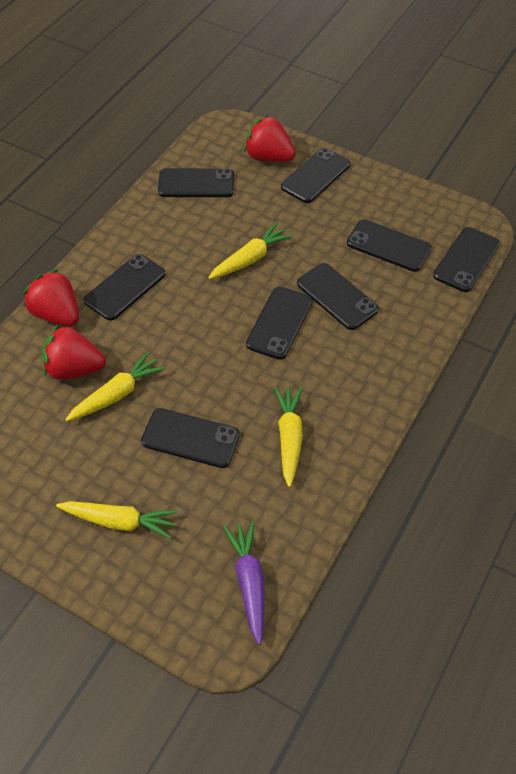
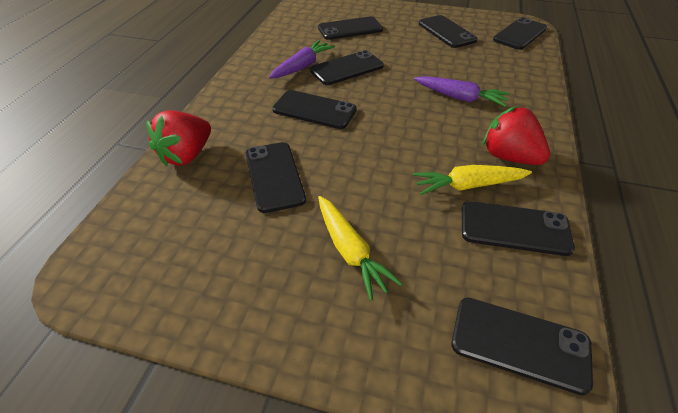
purple carrot: 1 -> 2
red strawberry: 3 -> 2
yellow carrot: 4 -> 2

